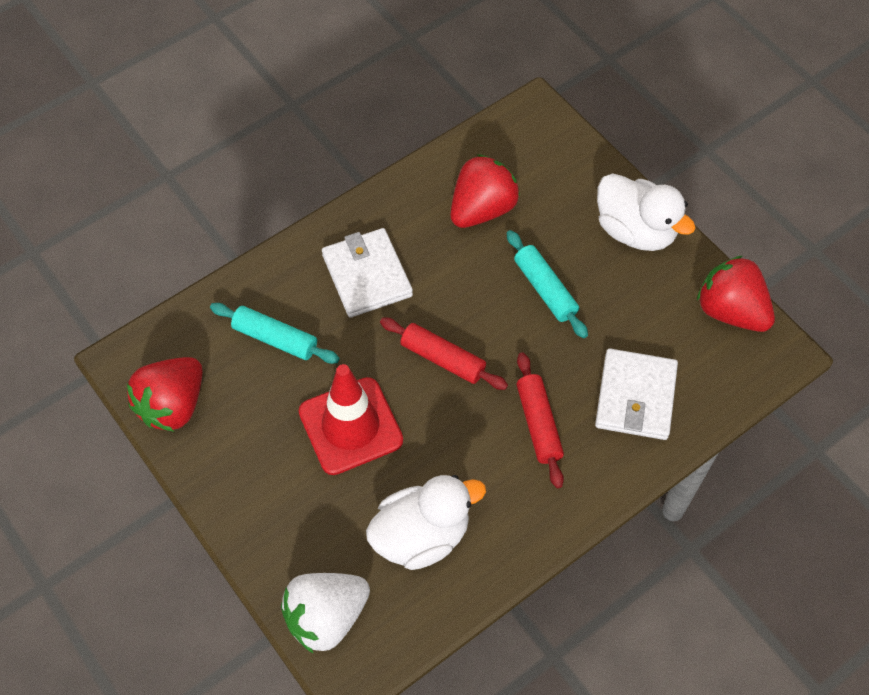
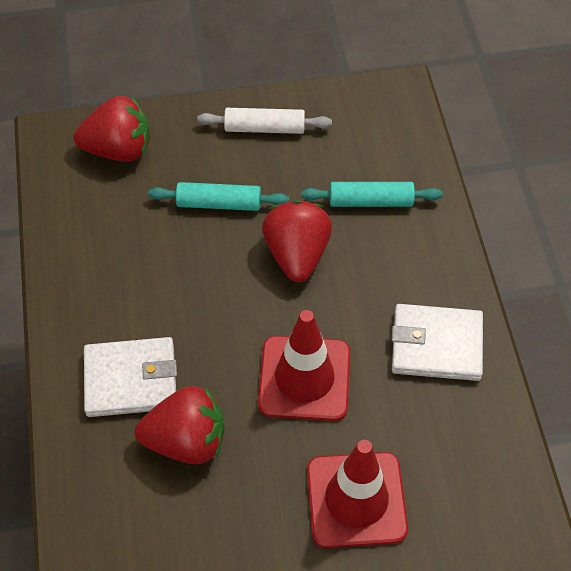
red rolling pin: 2 -> 0
red traffic cone: 1 -> 2
white duck: 2 -> 0
white rolling pin: 0 -> 1
white strawberry: 1 -> 0

